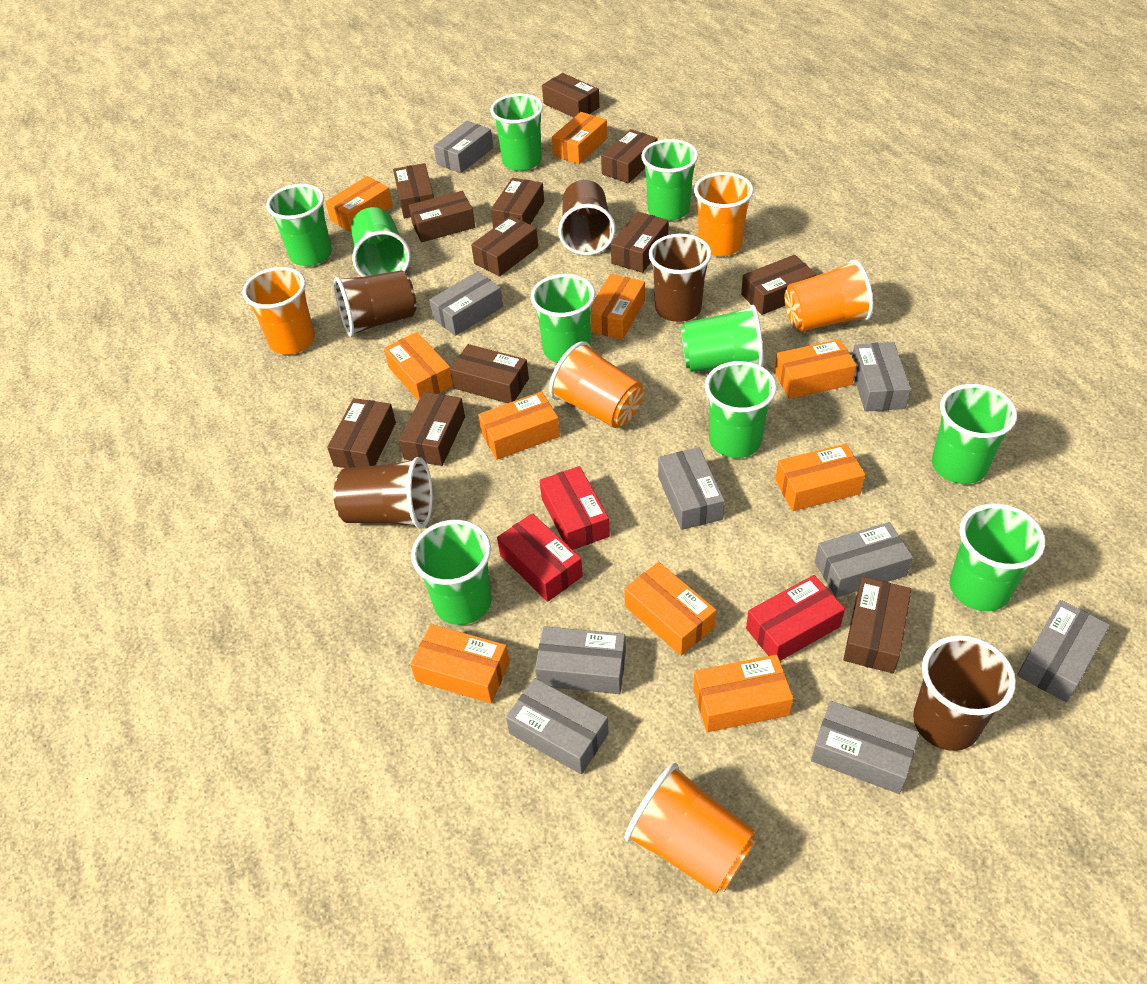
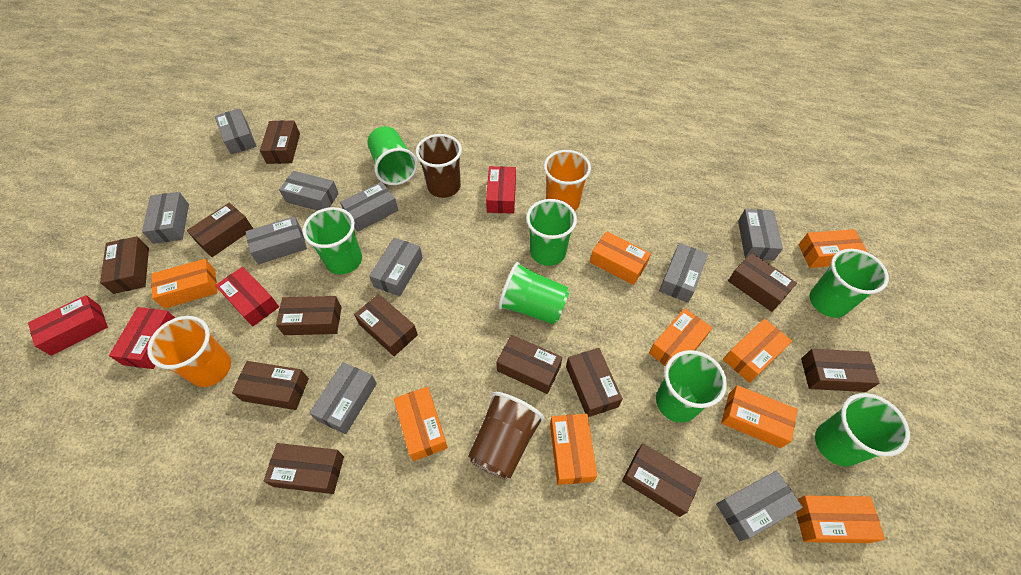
brown cup: 5 -> 2
green cup: 10 -> 7
grey box: 9 -> 10
orange box: 10 -> 9
orange cup: 5 -> 2
red box: 3 -> 4

